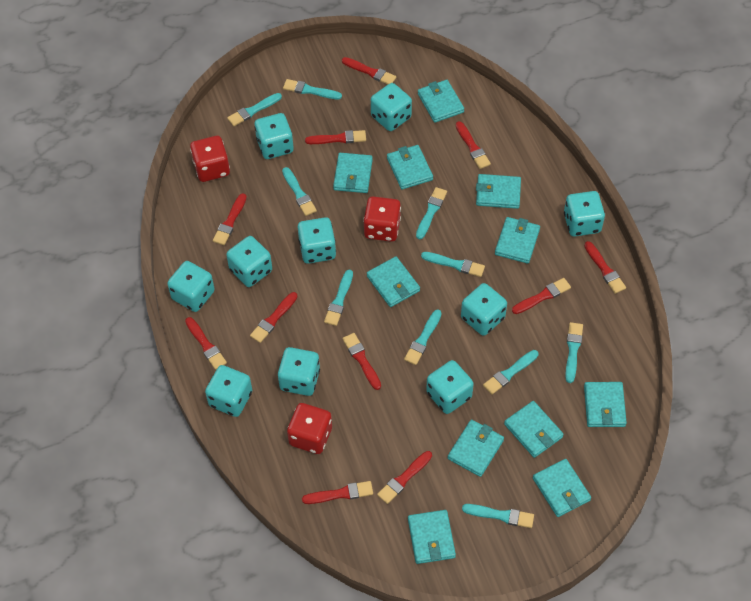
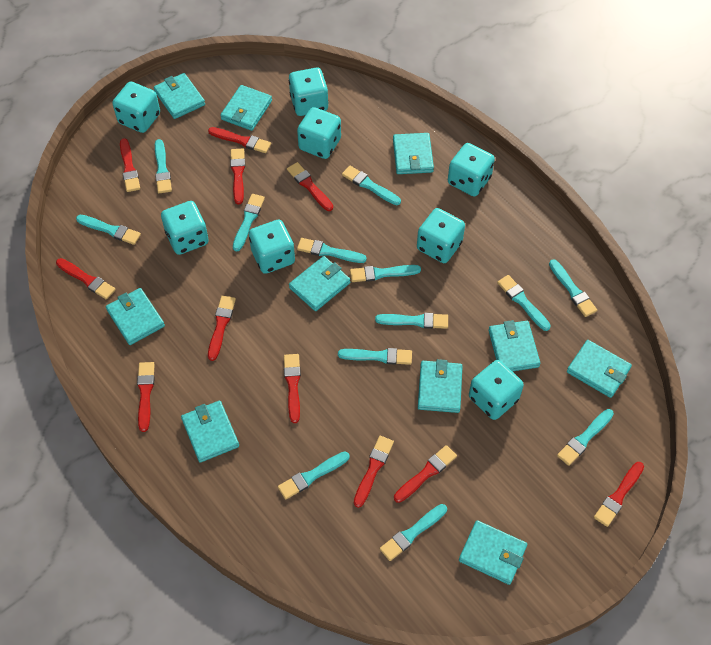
red dice: 3 -> 0
turquoise brush: 10 -> 13
turquoise dice: 10 -> 8
turquoise wallet: 11 -> 10

